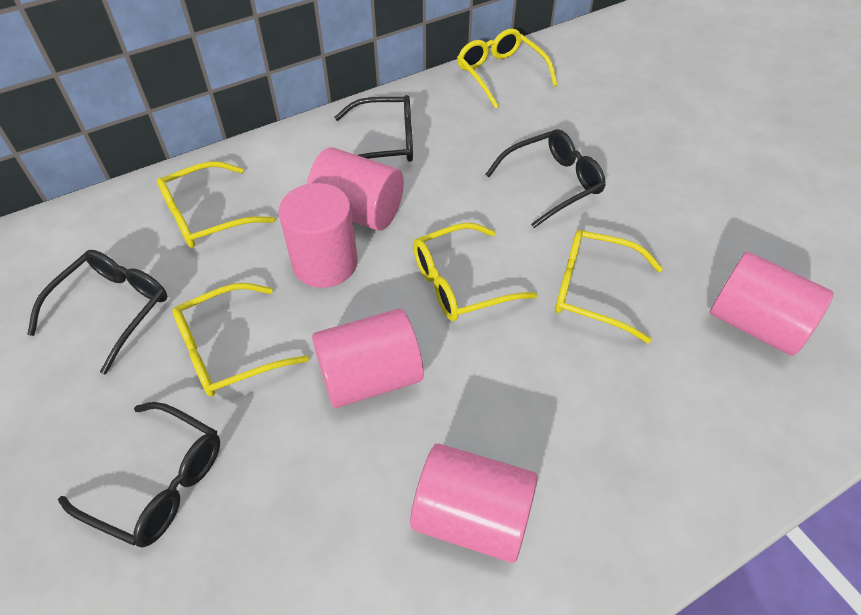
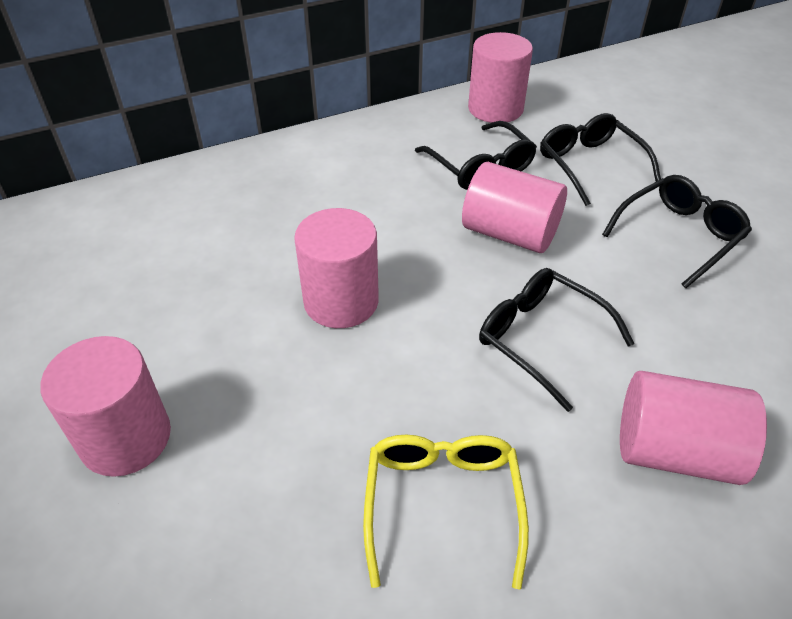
yellow glasses: 5 -> 1

